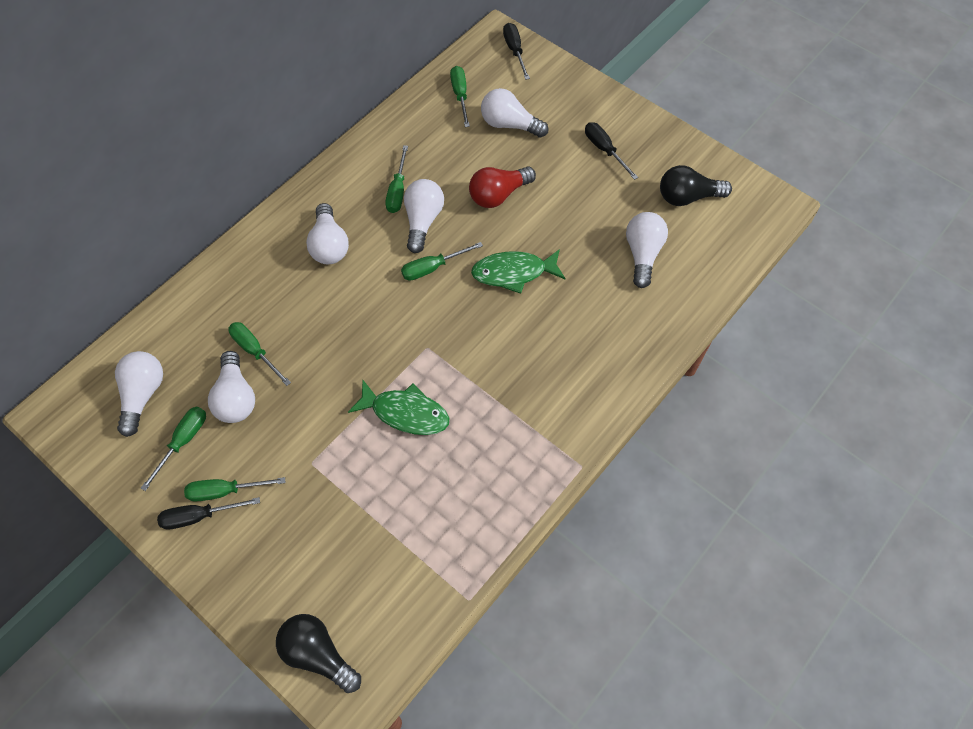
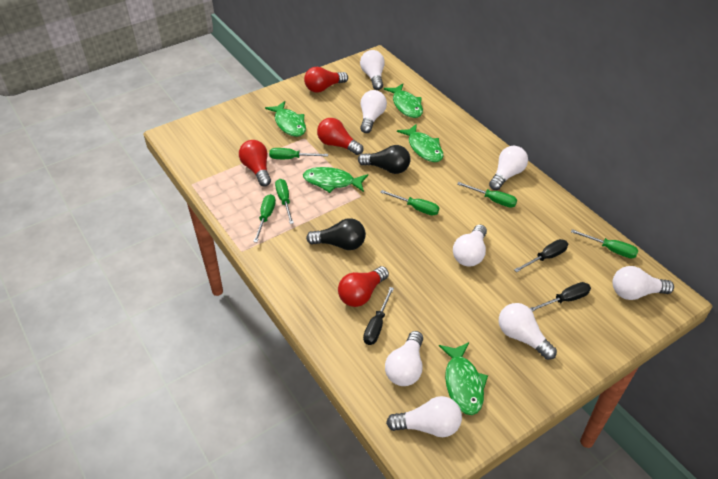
green fish: 2 -> 5
red light bulb: 1 -> 4
white light bulb: 6 -> 8

